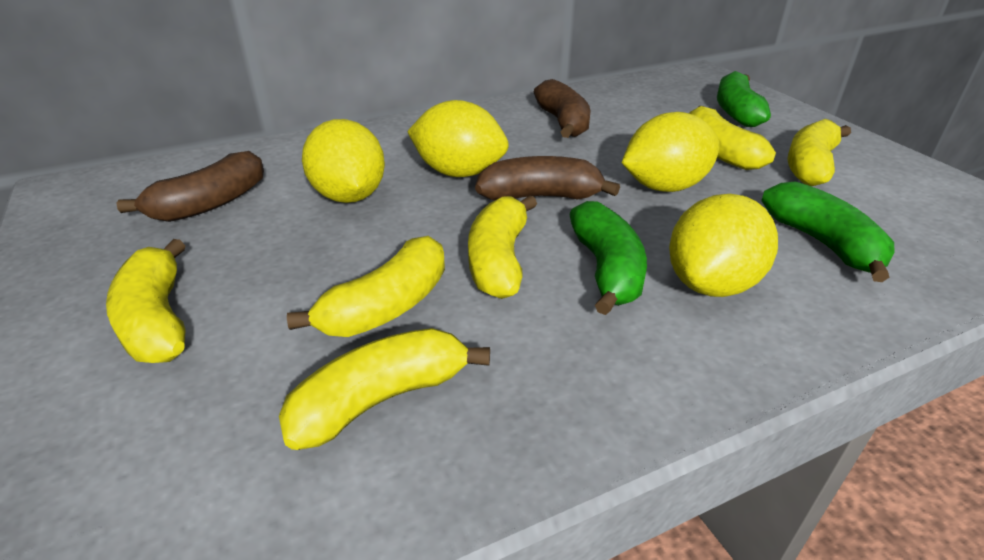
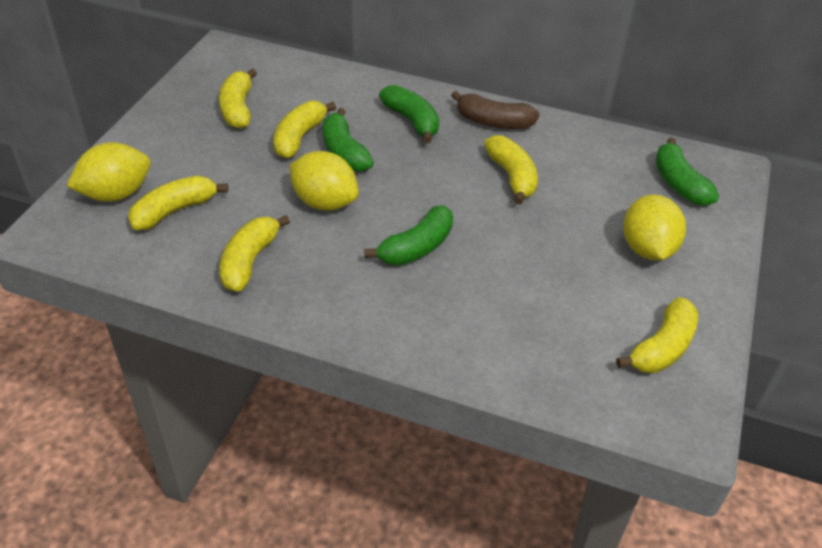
brown banana: 3 -> 1
green banana: 3 -> 4
yellow lemon: 4 -> 3

